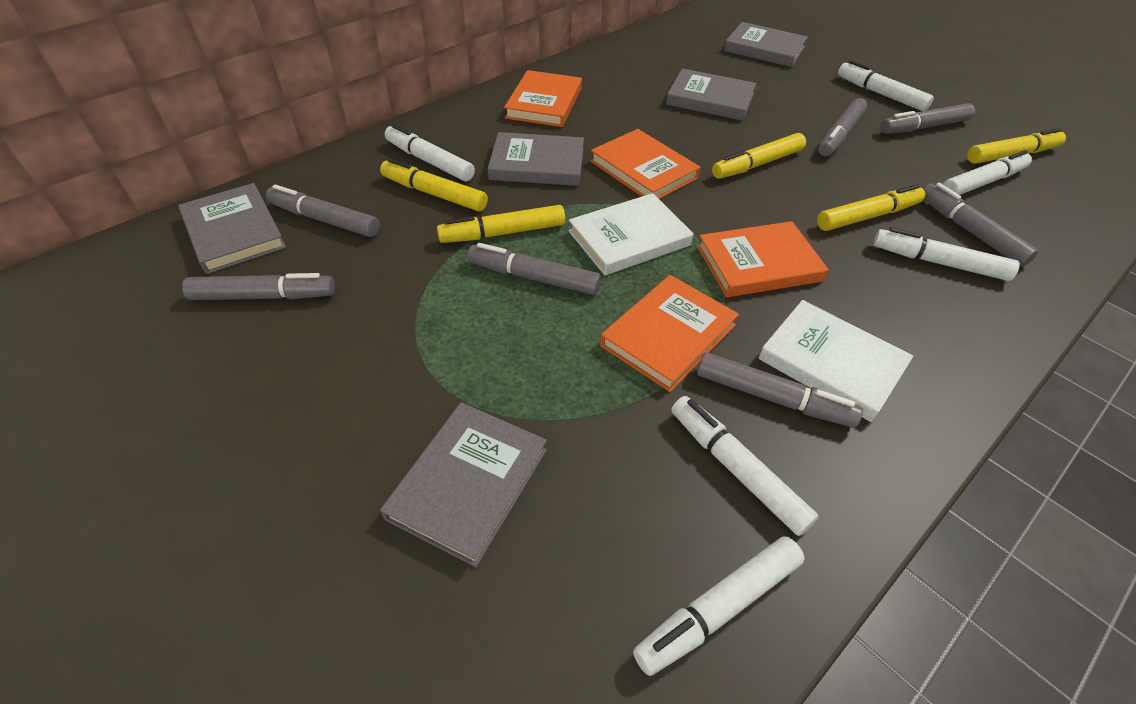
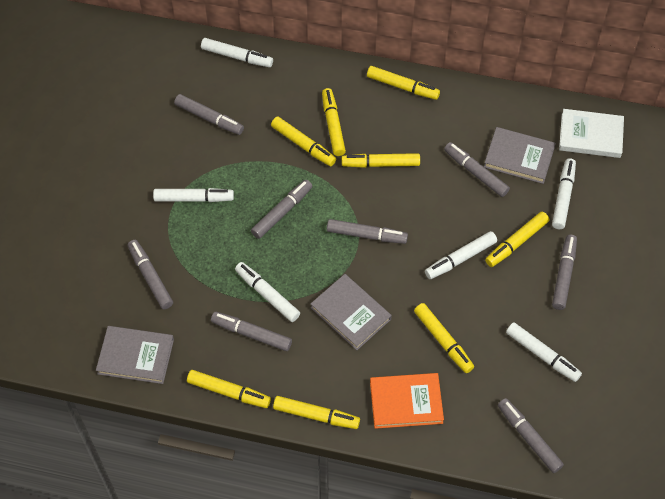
grey book: 5 -> 3
grey marker: 7 -> 8
orange book: 4 -> 1
white book: 2 -> 1
yellow marker: 5 -> 8

